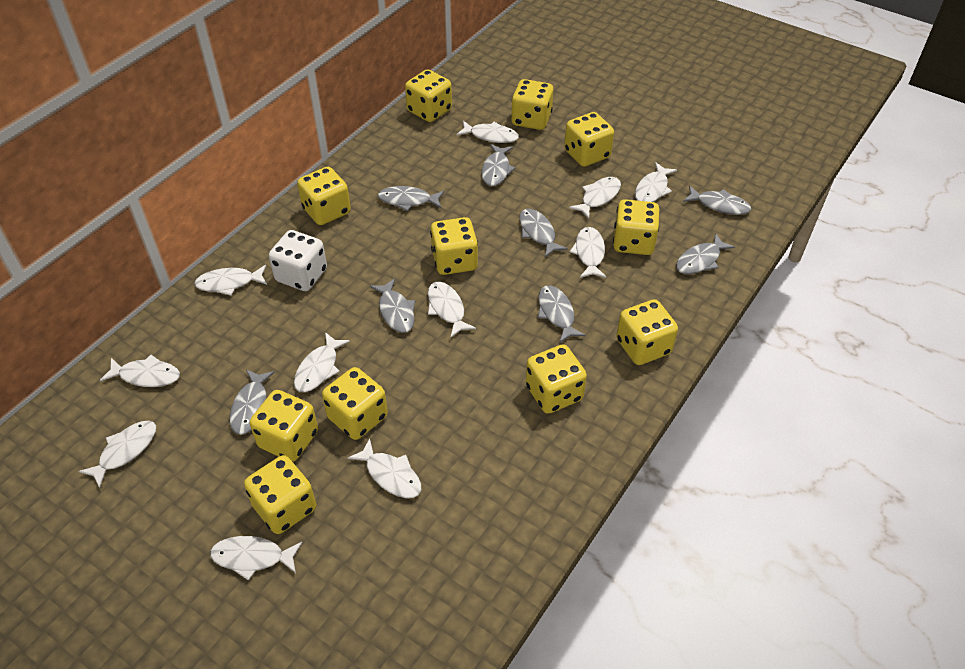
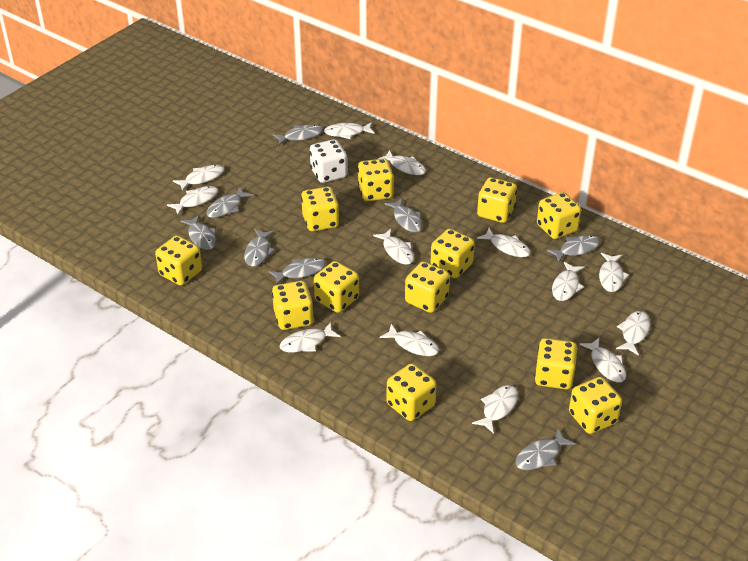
white fish: 11 -> 13
yellow dice: 11 -> 12

